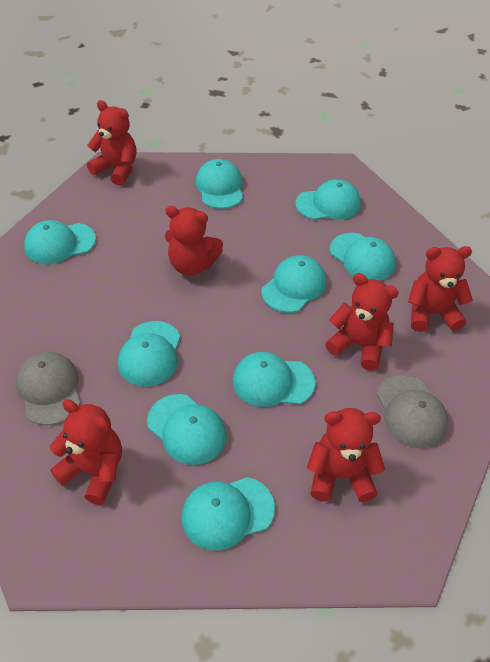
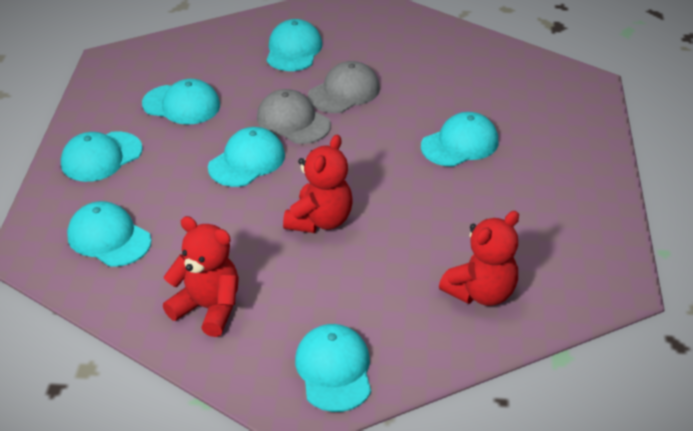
red teddy bear: 6 -> 3
turquoise cap: 9 -> 7

